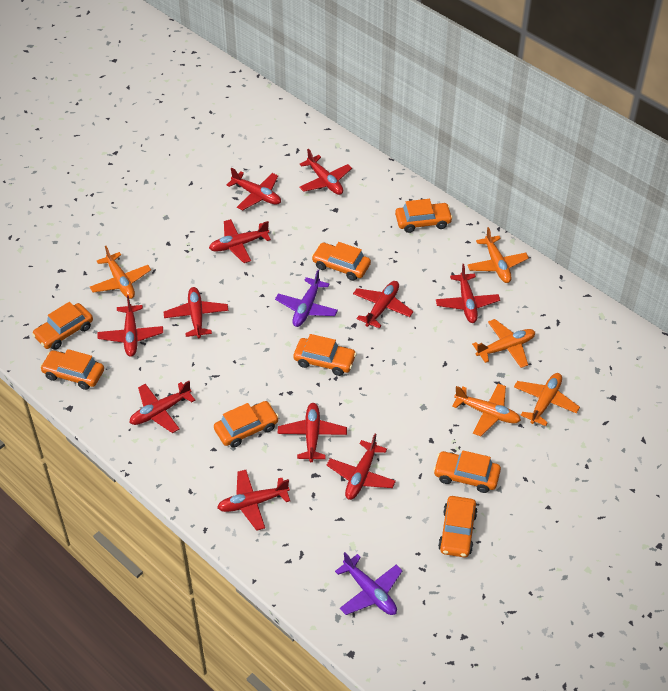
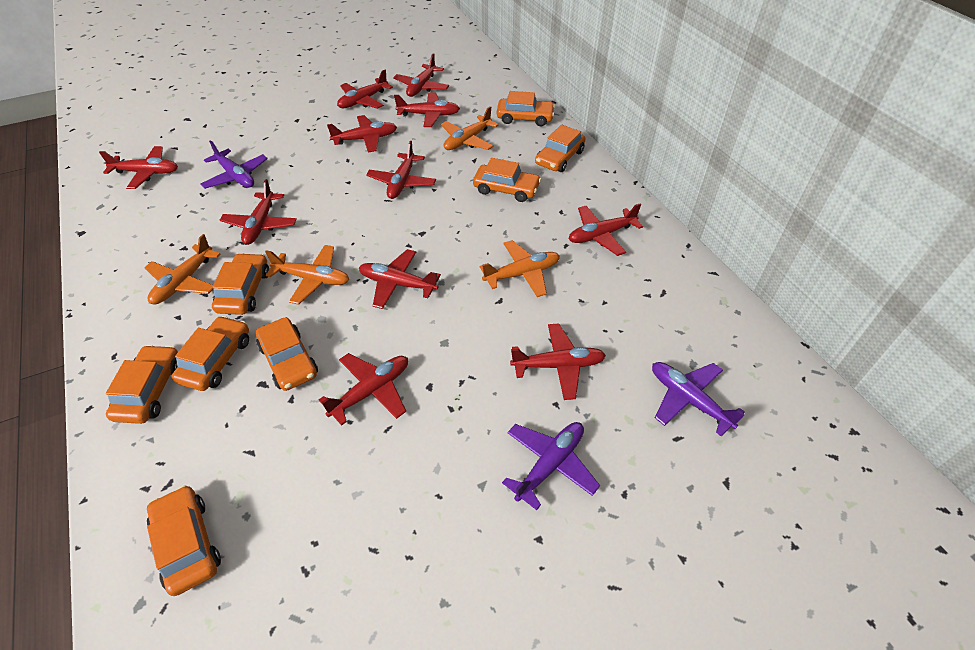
orange plane: 5 -> 4
purple plane: 2 -> 3

